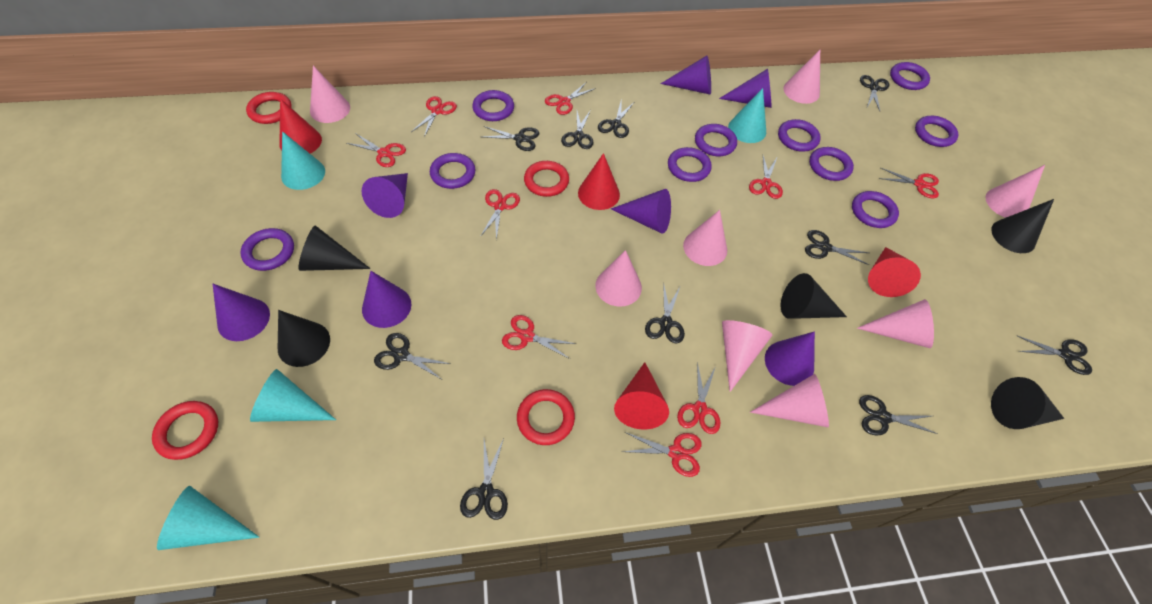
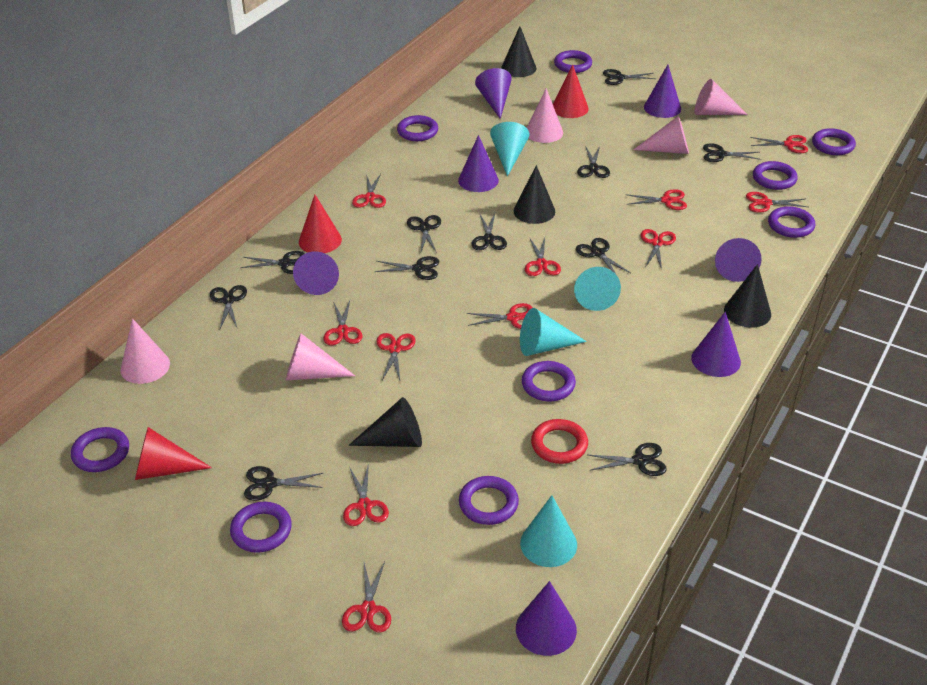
black cone: 5 -> 4
black scissors: 10 -> 11
pink cone: 8 -> 5
purple ring: 10 -> 9
red cone: 4 -> 3
red ring: 4 -> 1
red scissors: 9 -> 11

